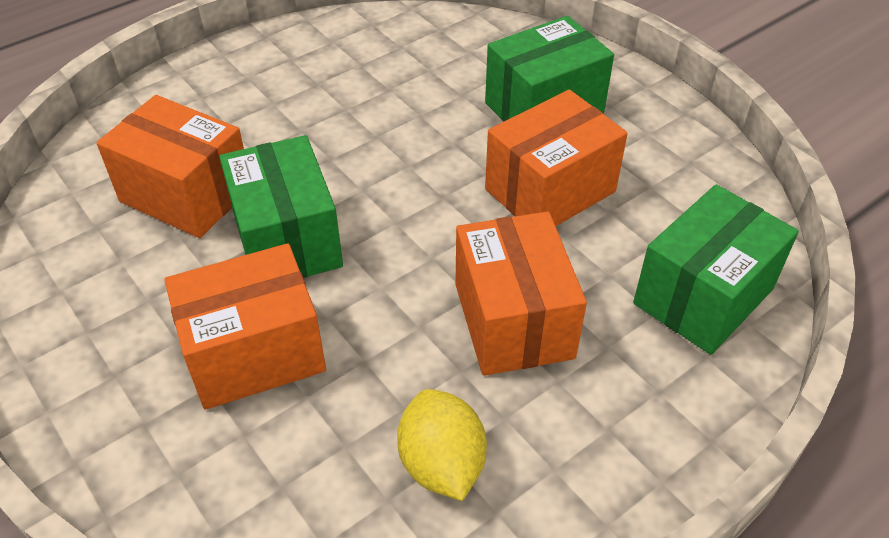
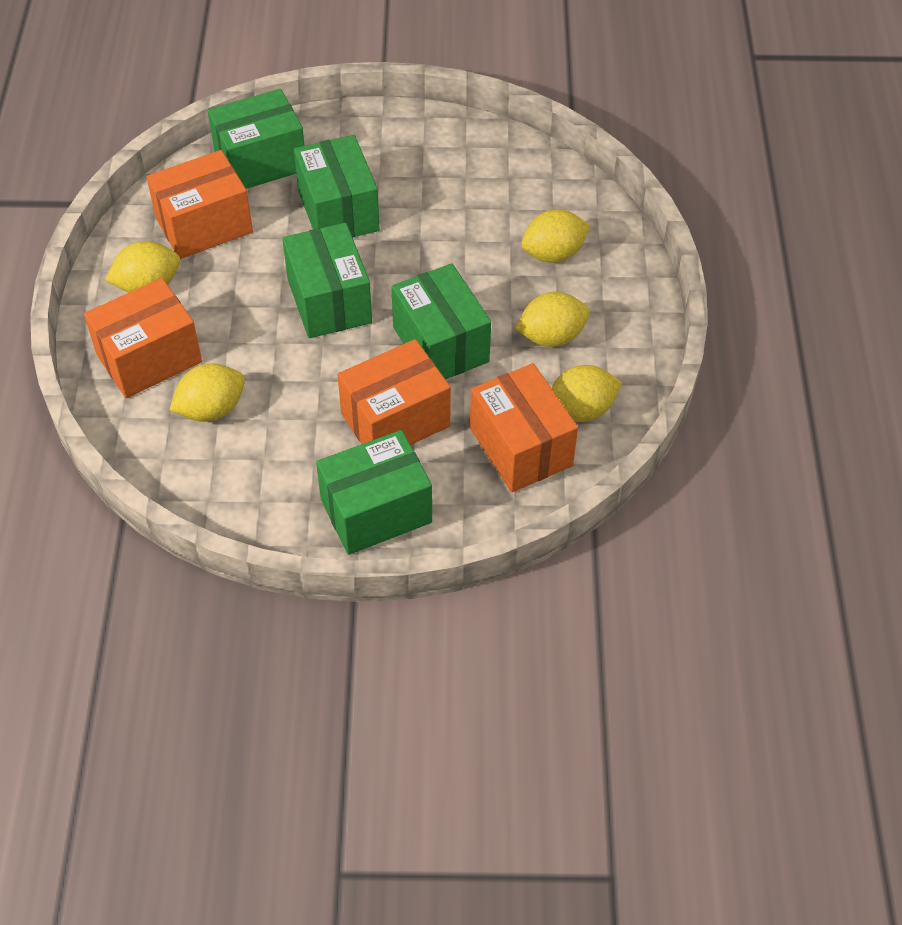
green box: 3 -> 5
yellow lemon: 1 -> 5

